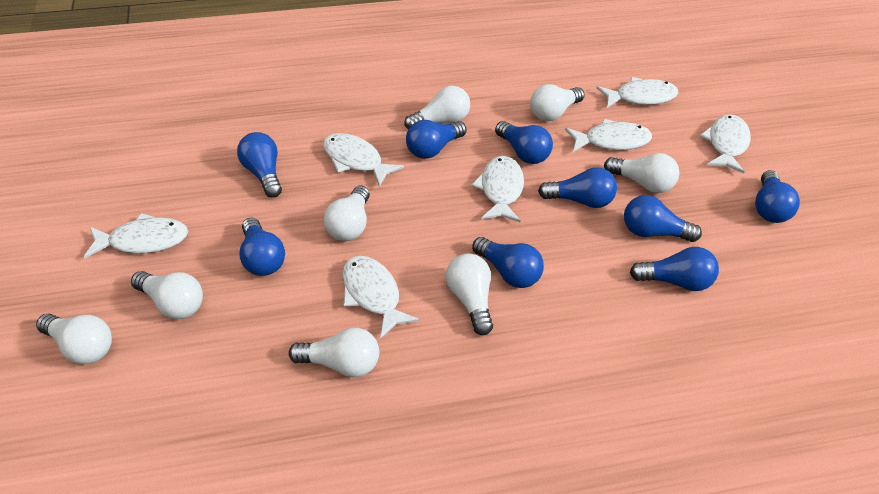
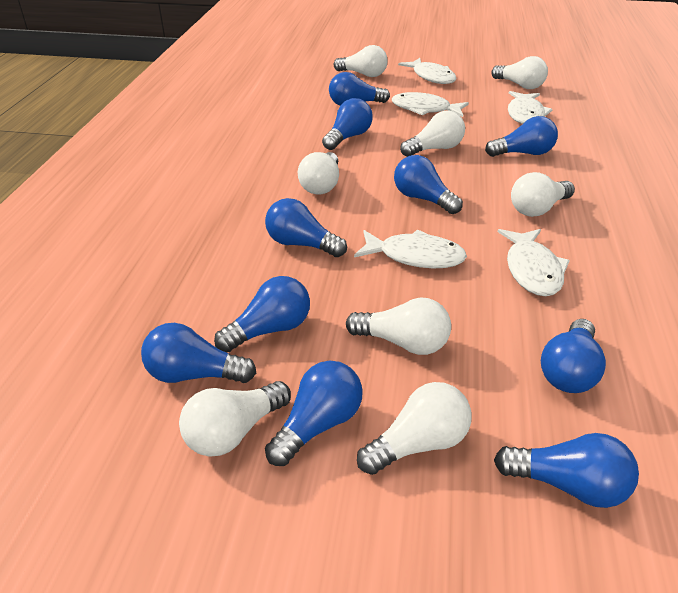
blue light bulb: 9 -> 10
white fish: 7 -> 5

